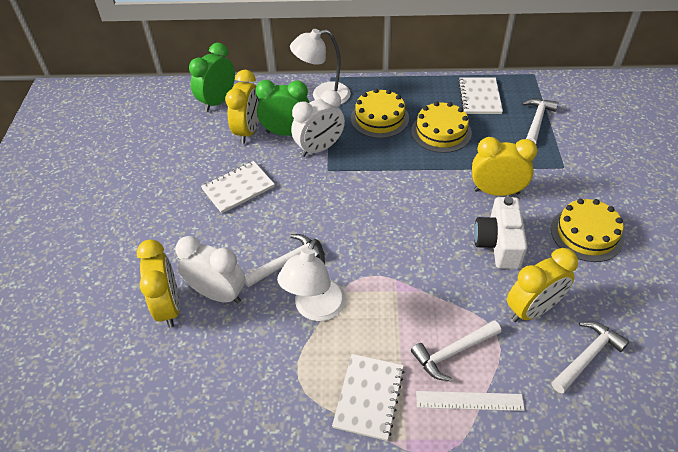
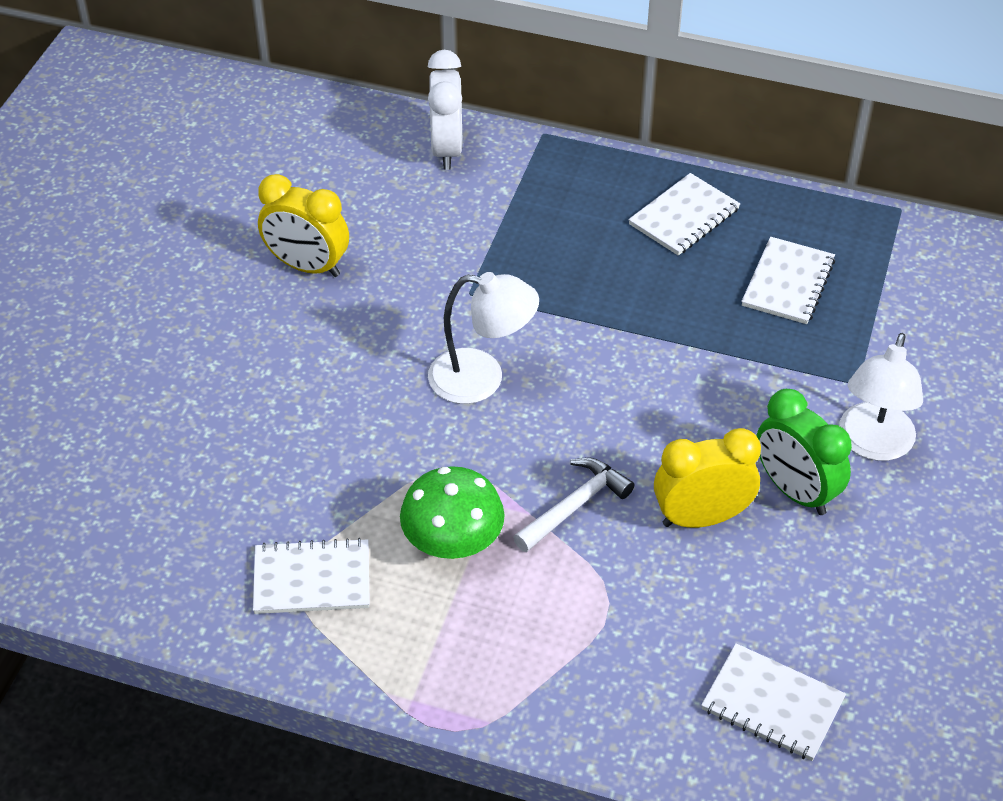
green clock: 2 -> 1
green mushroom: 0 -> 1
white camera: 1 -> 0
white clock: 2 -> 1
white hammer: 4 -> 1
white notebook: 3 -> 4
white ruler: 1 -> 0
yellow cake: 3 -> 0
yellow clock: 4 -> 2

